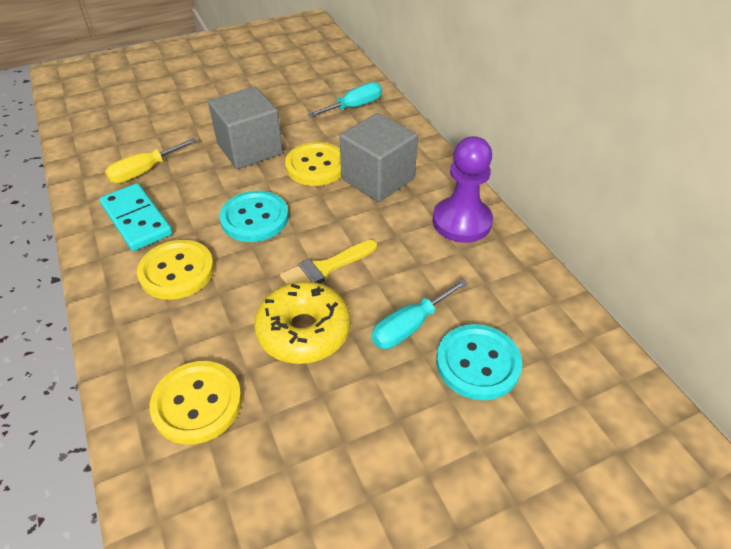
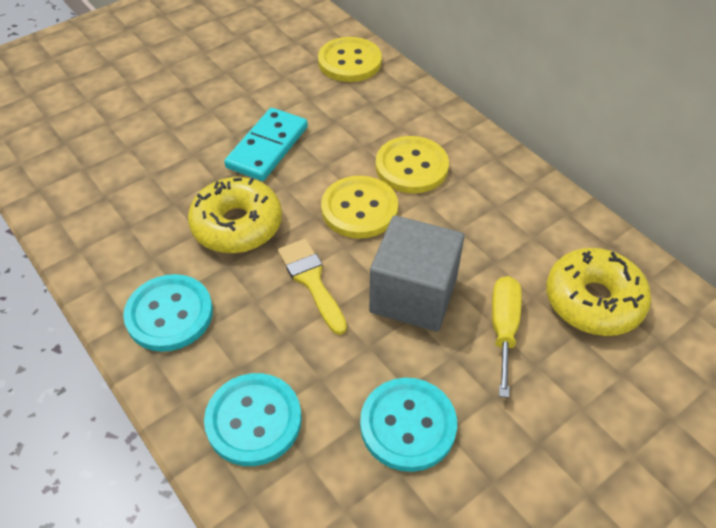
grey cube: 2 -> 1
purple pawn: 1 -> 0
turquoise button: 2 -> 3
turquoise screwdriver: 2 -> 0
yellow donut: 1 -> 2

